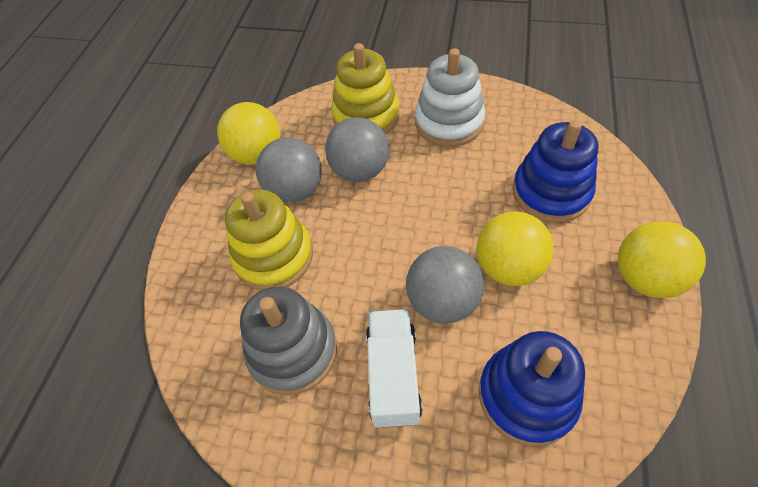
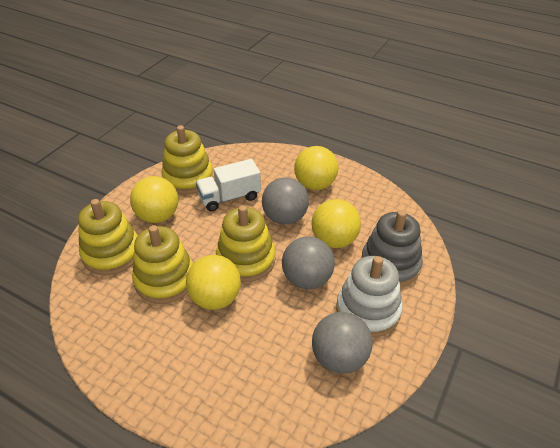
blue stacking toy: 2 -> 0
yellow ball: 3 -> 4
yellow stacking toy: 2 -> 4

